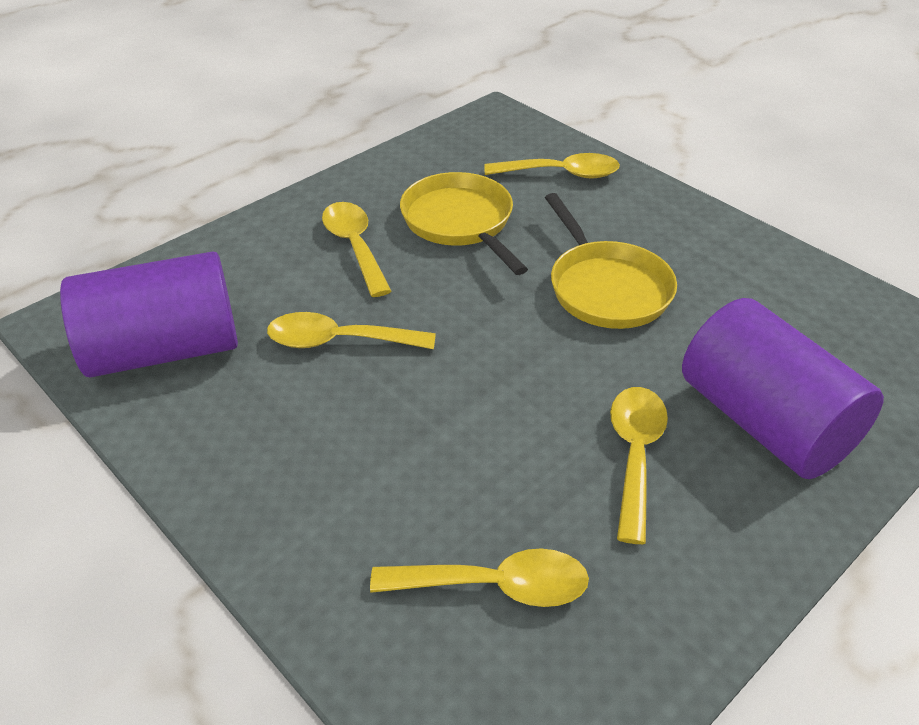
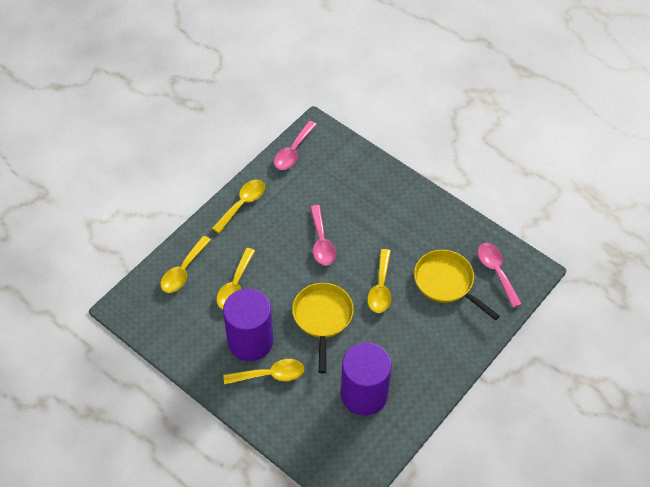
pink spoon: 0 -> 3

